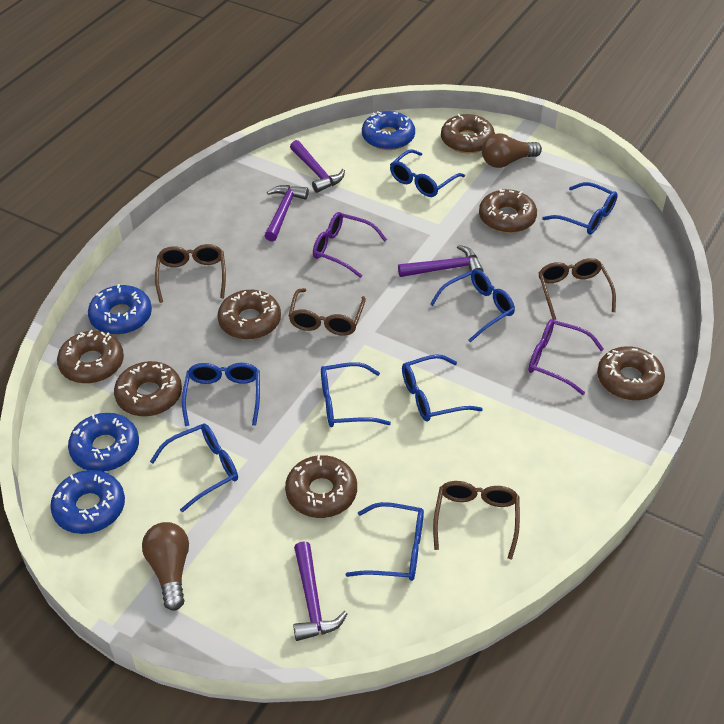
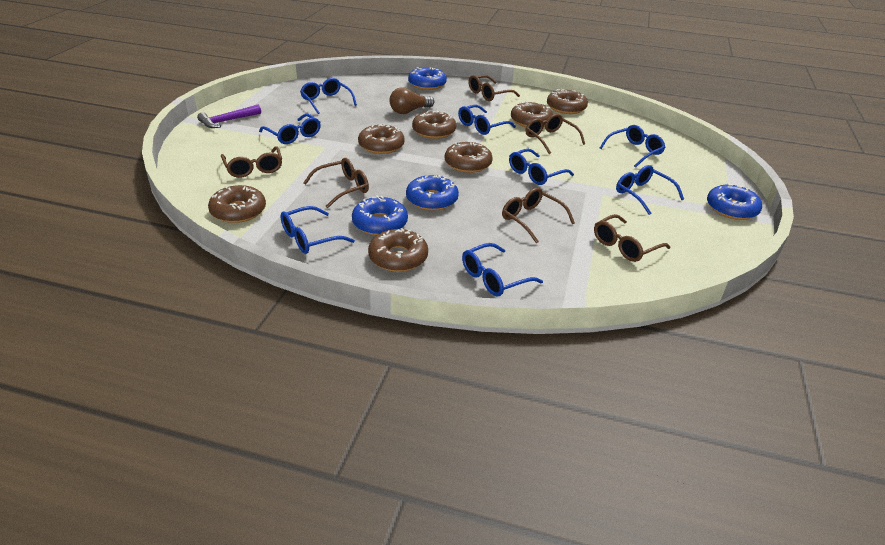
brown glasses: 4 -> 6
brown light bulb: 2 -> 1
purple glasses: 2 -> 0
purple hammer: 4 -> 1

